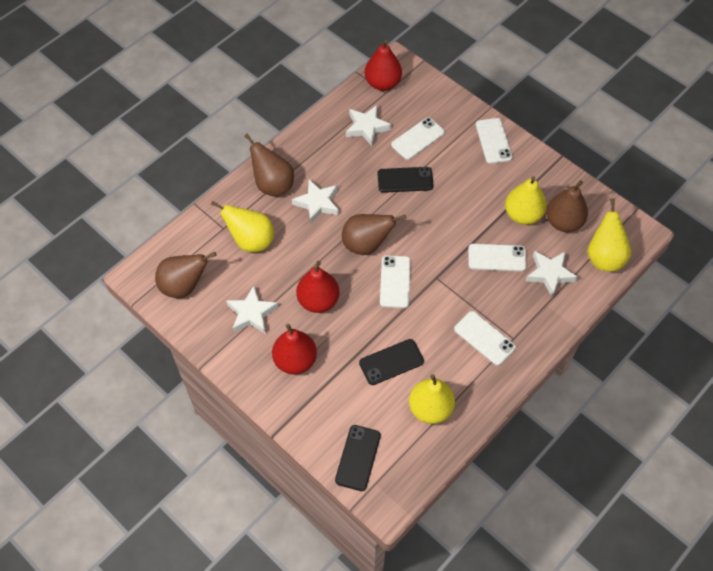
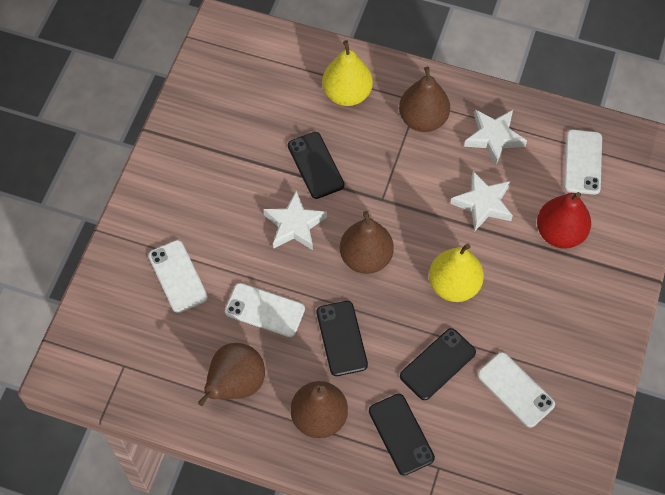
black phone: 3 -> 4
red pear: 3 -> 1
white phone: 5 -> 4
white star: 4 -> 3
yellow pear: 4 -> 2

